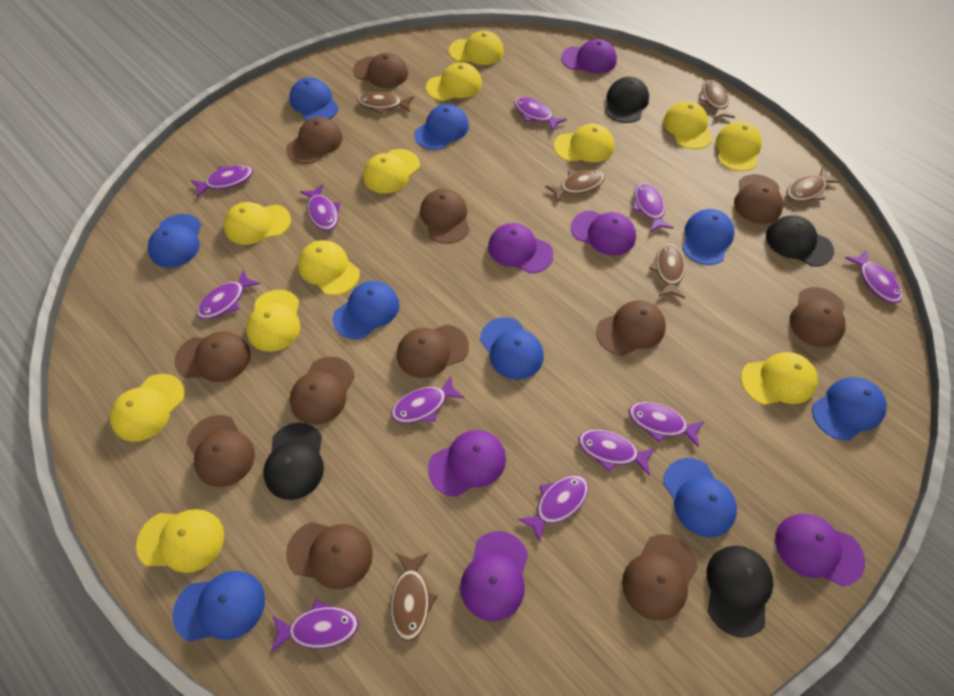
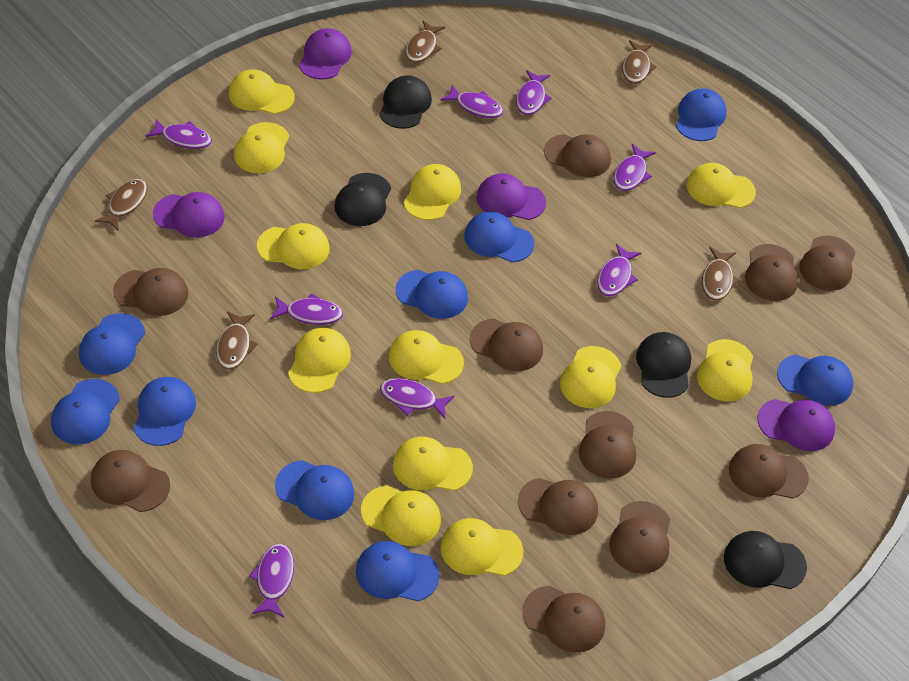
brown cap: 12 -> 11
brown fish: 6 -> 5
purple cap: 6 -> 4
purple fish: 11 -> 8

